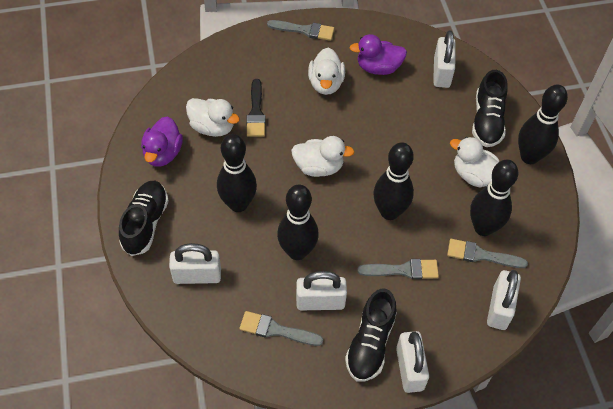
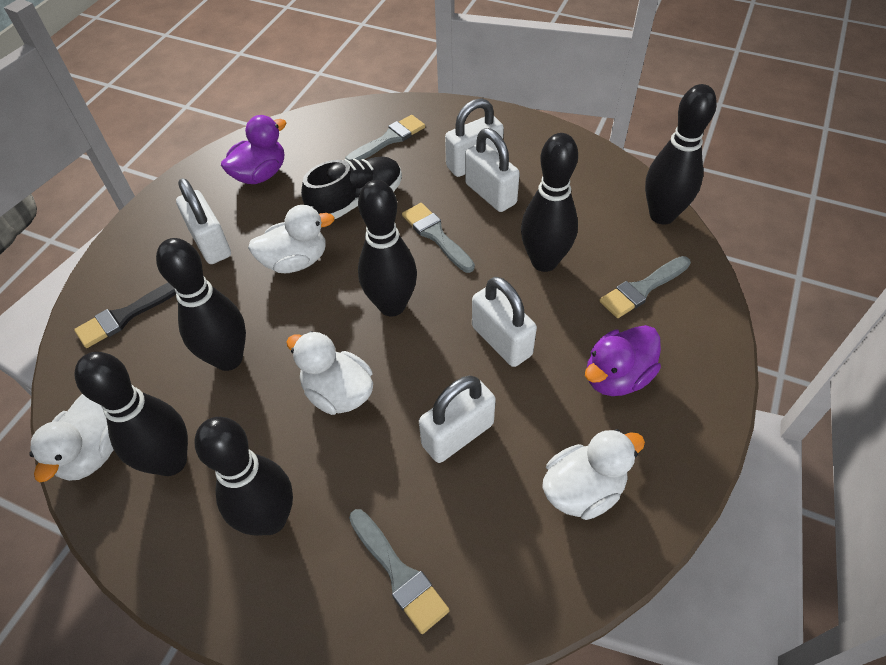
black bowling pin: 5 -> 6
black shoe: 3 -> 1

